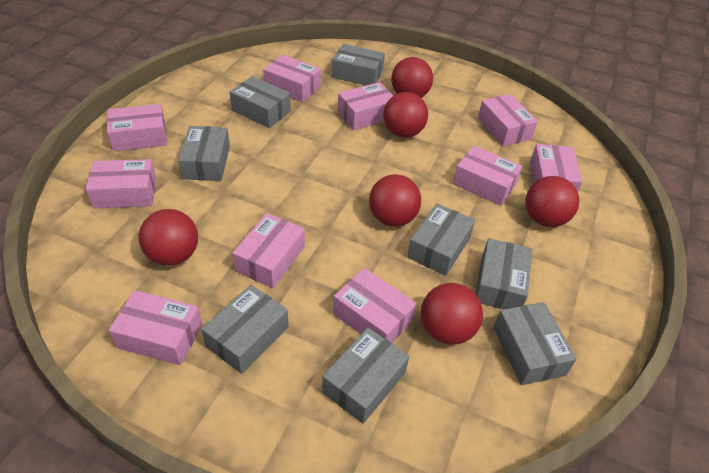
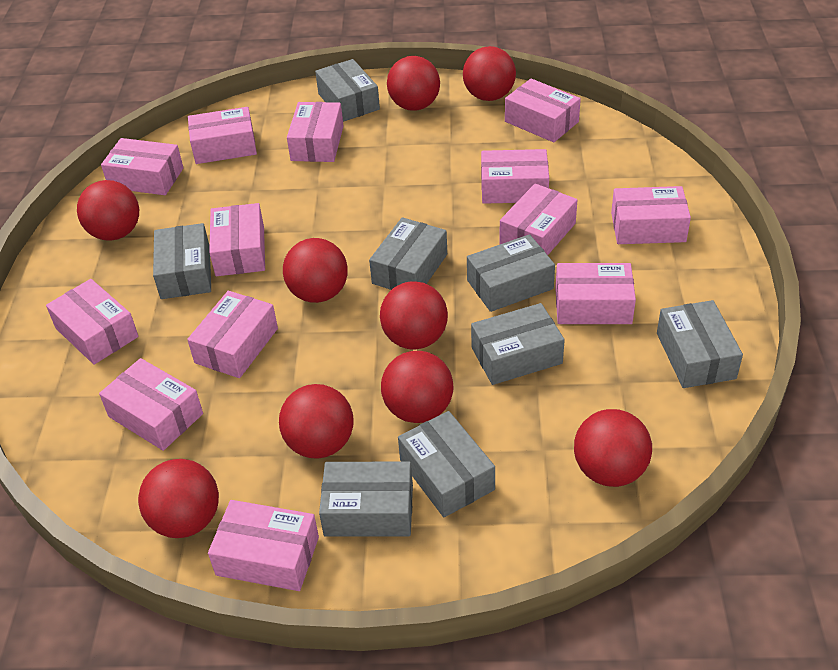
pink box: 10 -> 13
red ball: 6 -> 9

